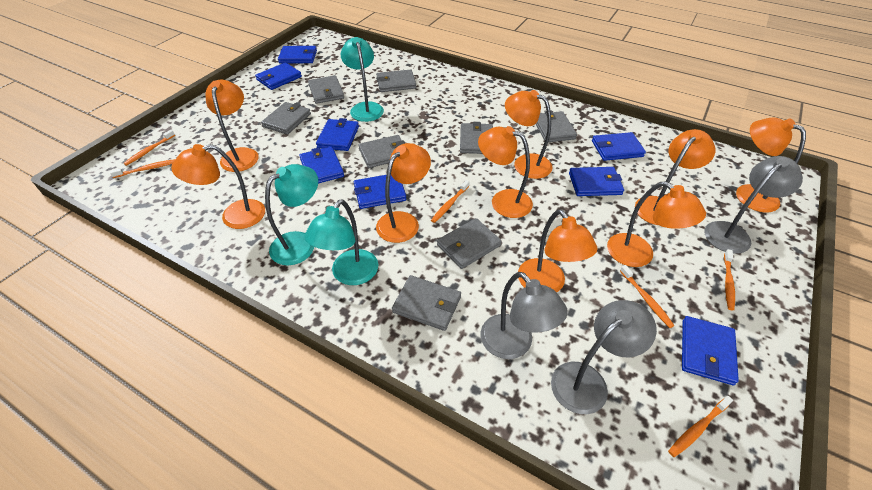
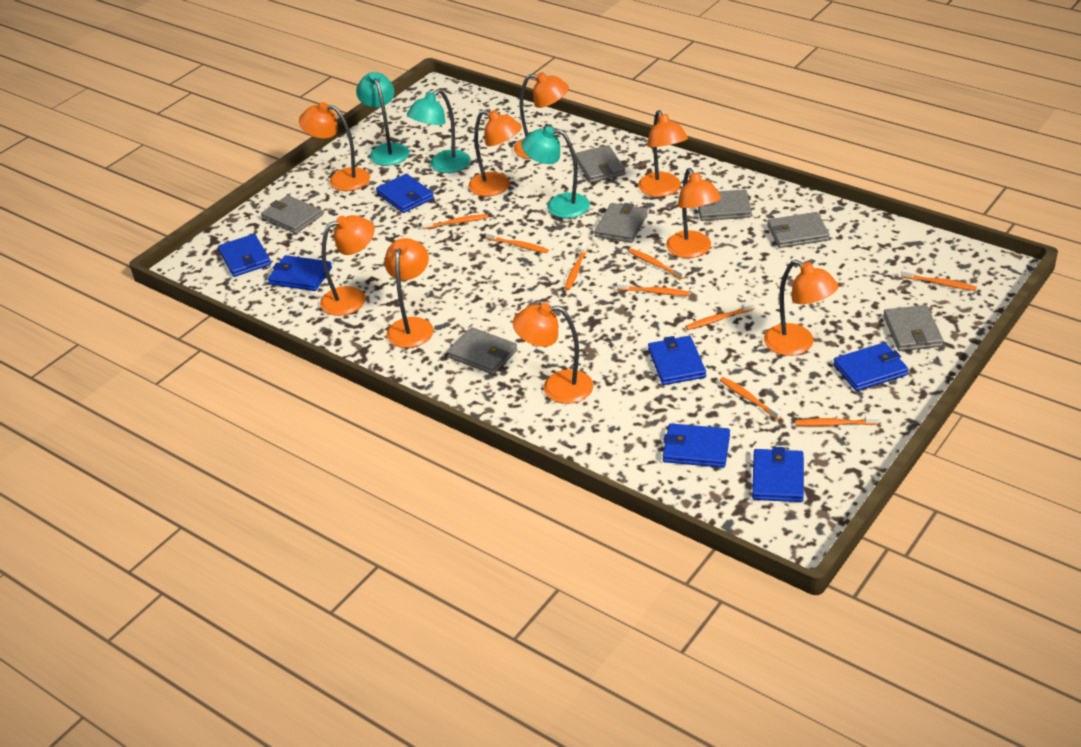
blue wallet: 8 -> 7
grey lamp: 3 -> 0
grey wallet: 8 -> 7
orange toothbrush: 6 -> 9

